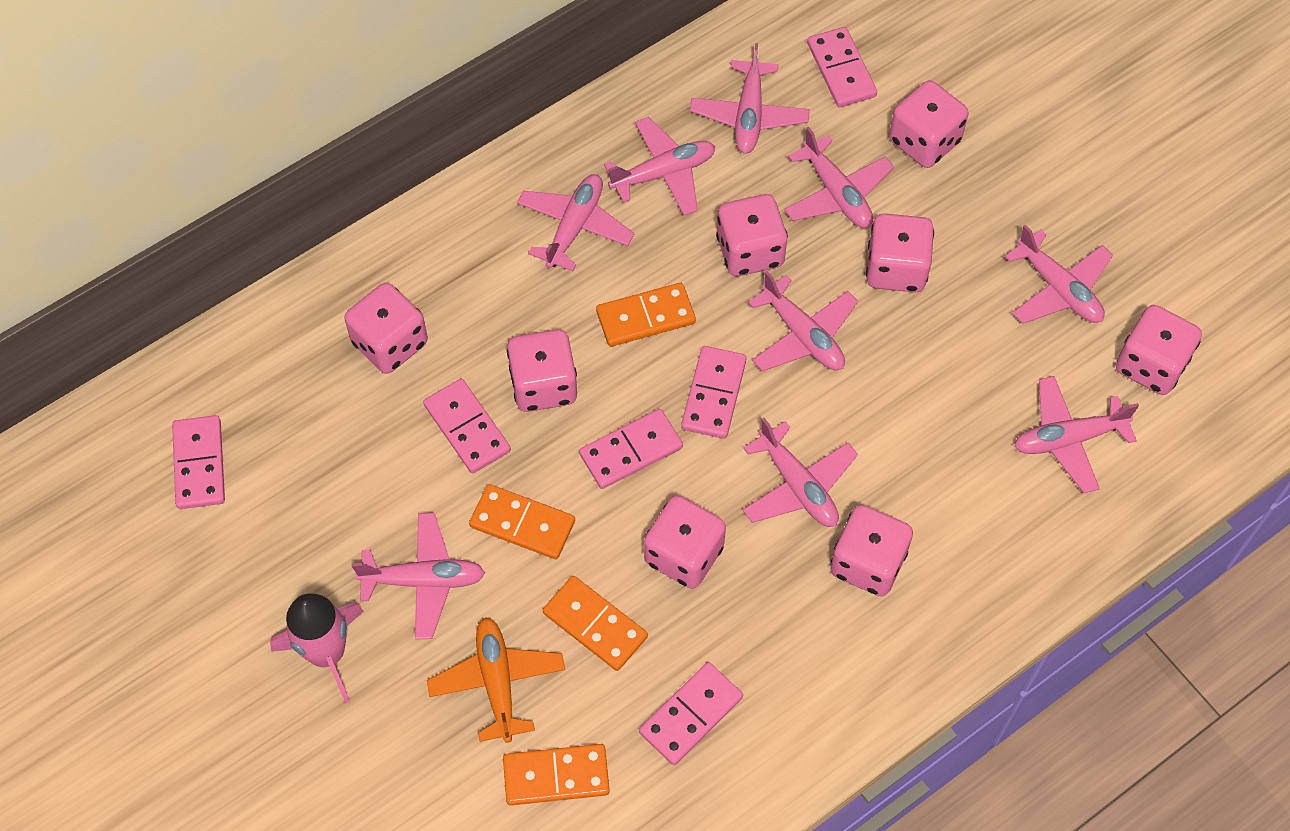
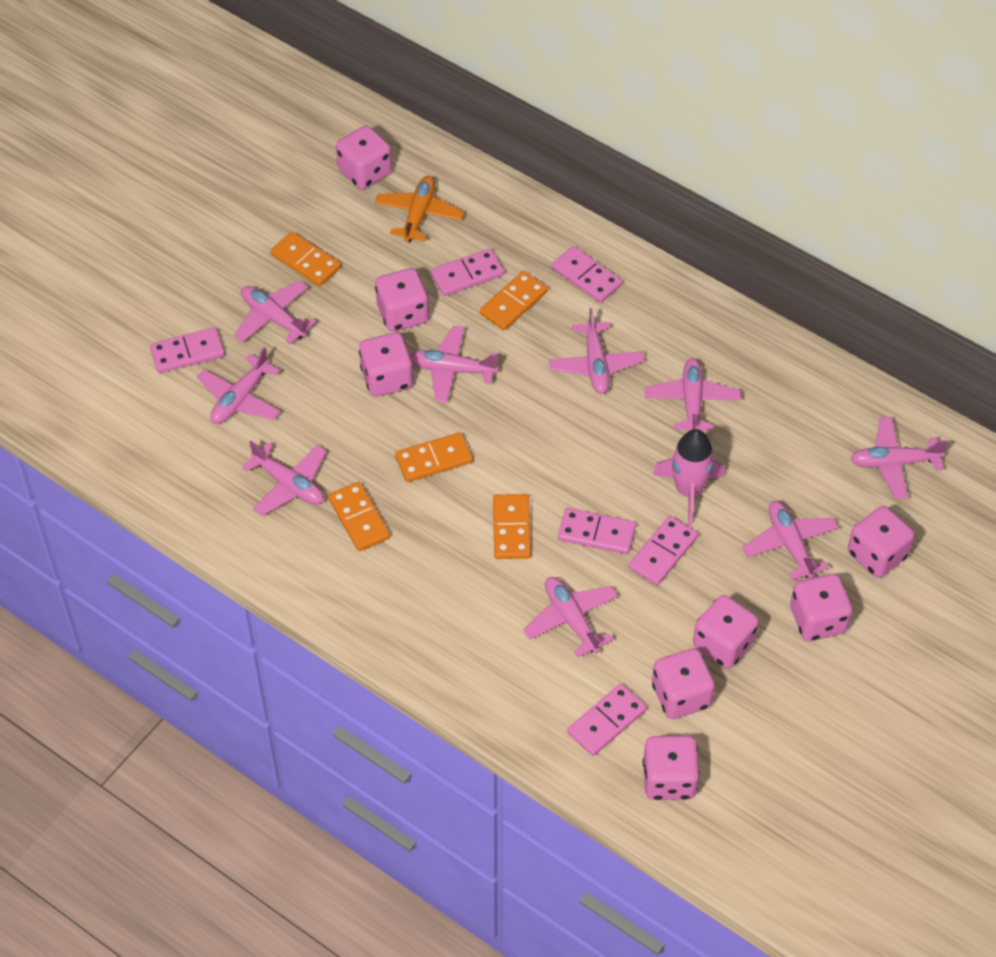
orange domino: 4 -> 5

